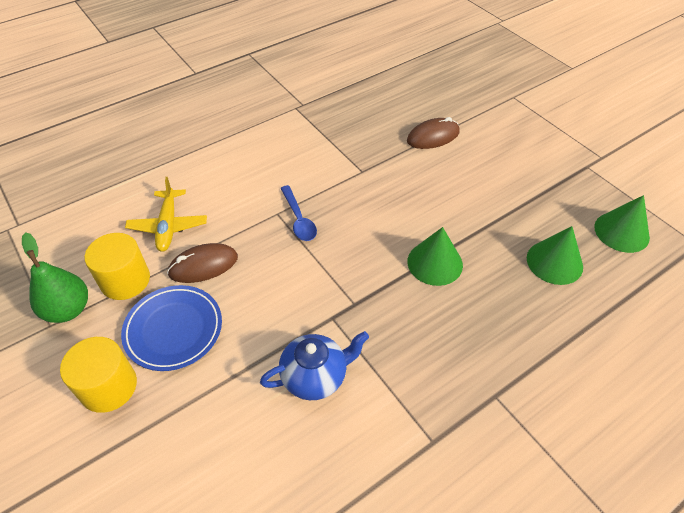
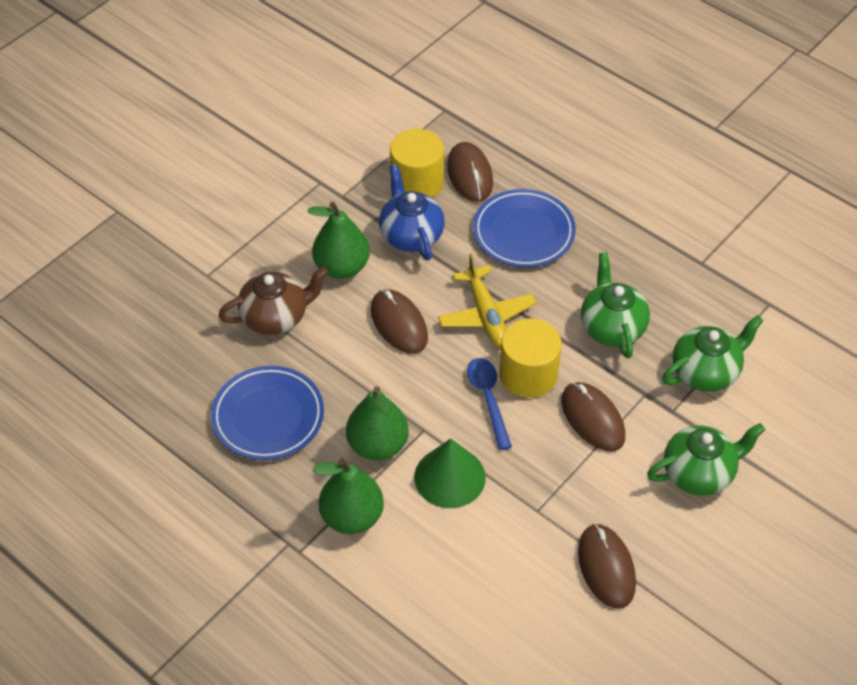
blue plate: 1 -> 2
brown mouse: 2 -> 4
brown teapot: 0 -> 1
green cone: 3 -> 1
green pear: 1 -> 3
green teapot: 0 -> 3

